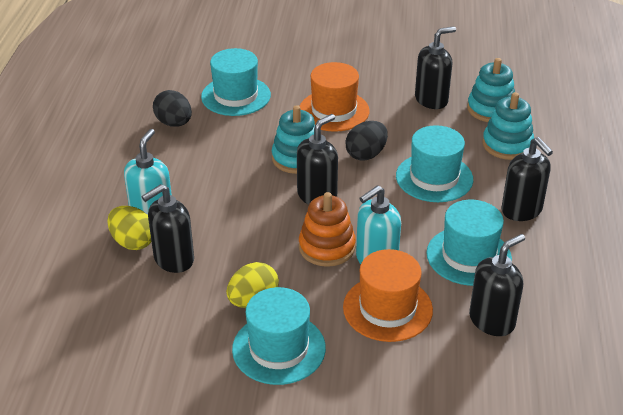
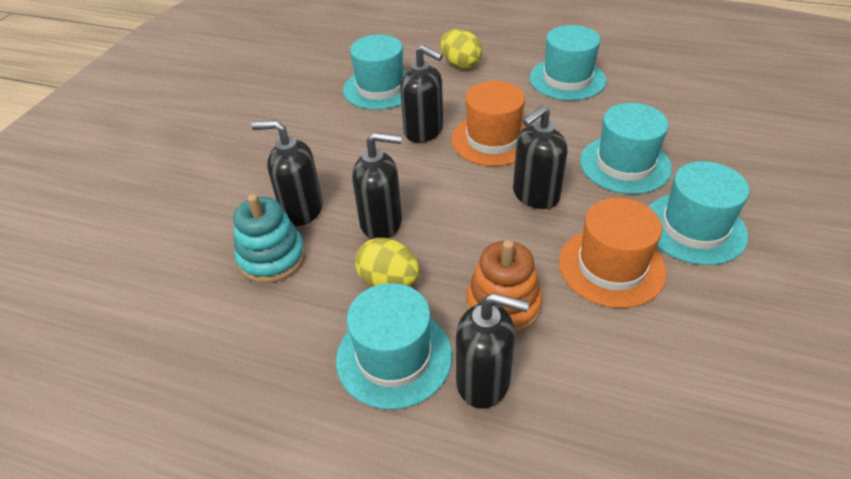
black egg: 2 -> 0
turquoise hat: 4 -> 5
turquoise soap dispenser: 2 -> 0
turquoise stacking toy: 3 -> 1

